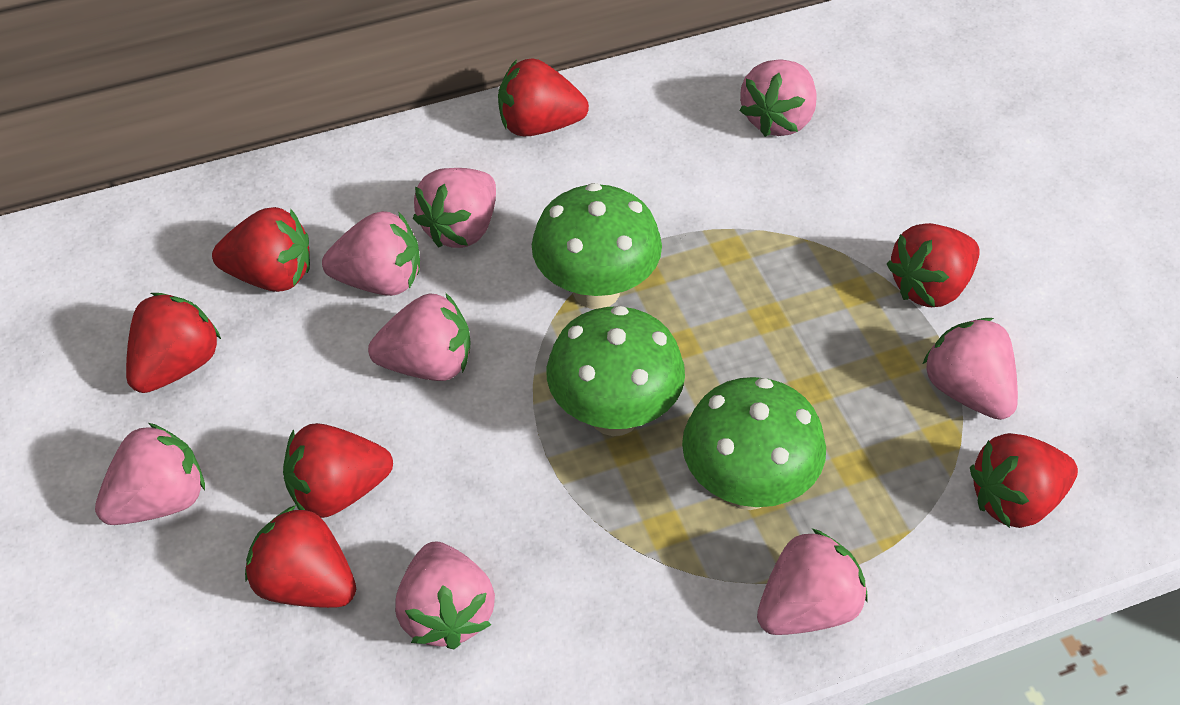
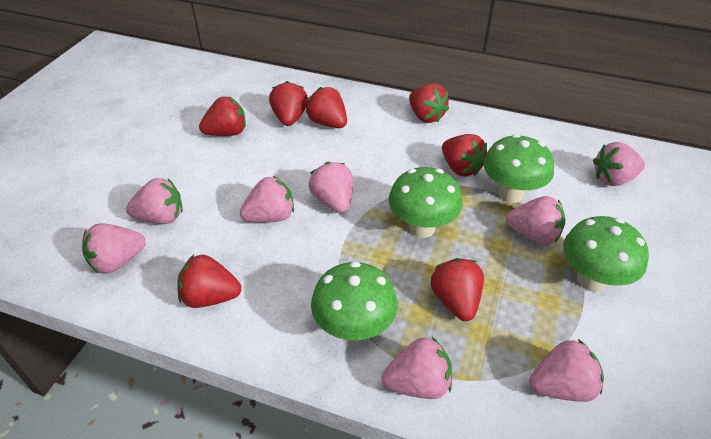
green mushroom: 3 -> 4

